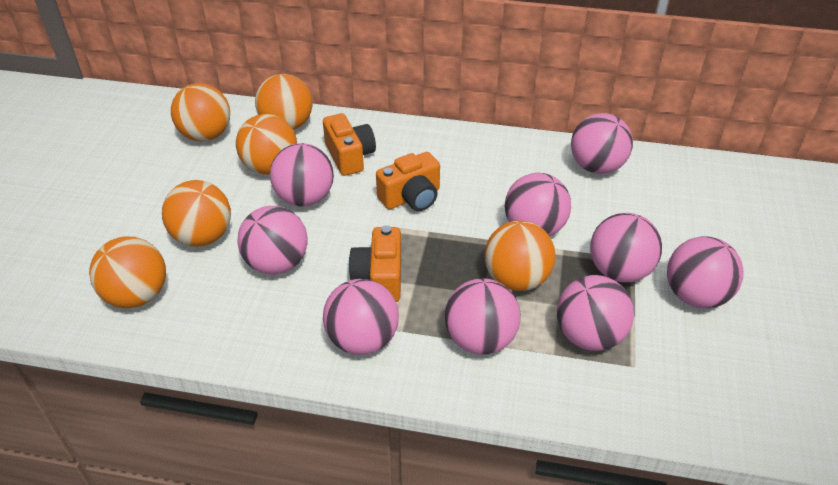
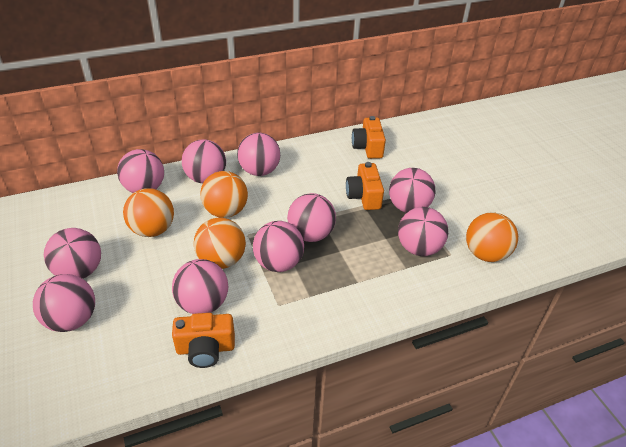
orange ball: 6 -> 4
pink ball: 9 -> 10

